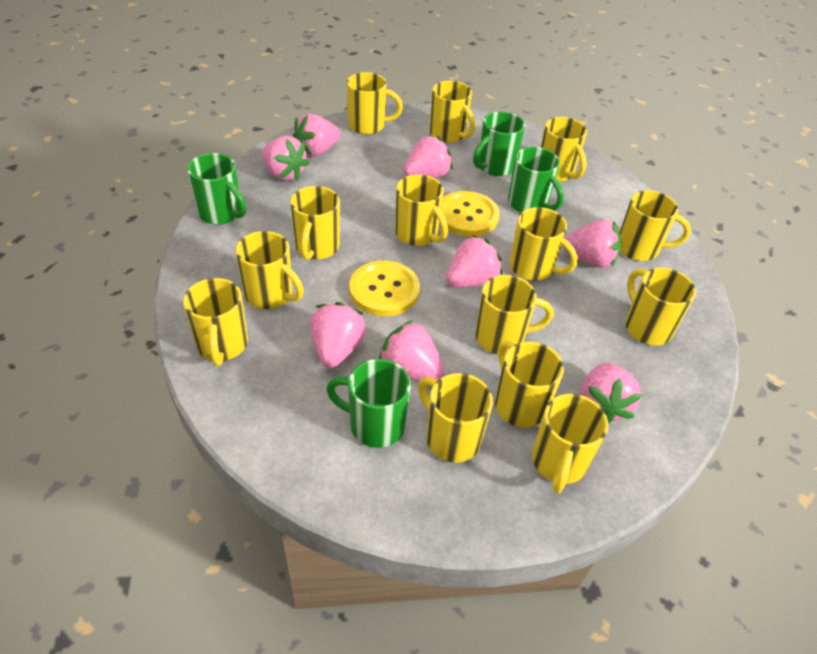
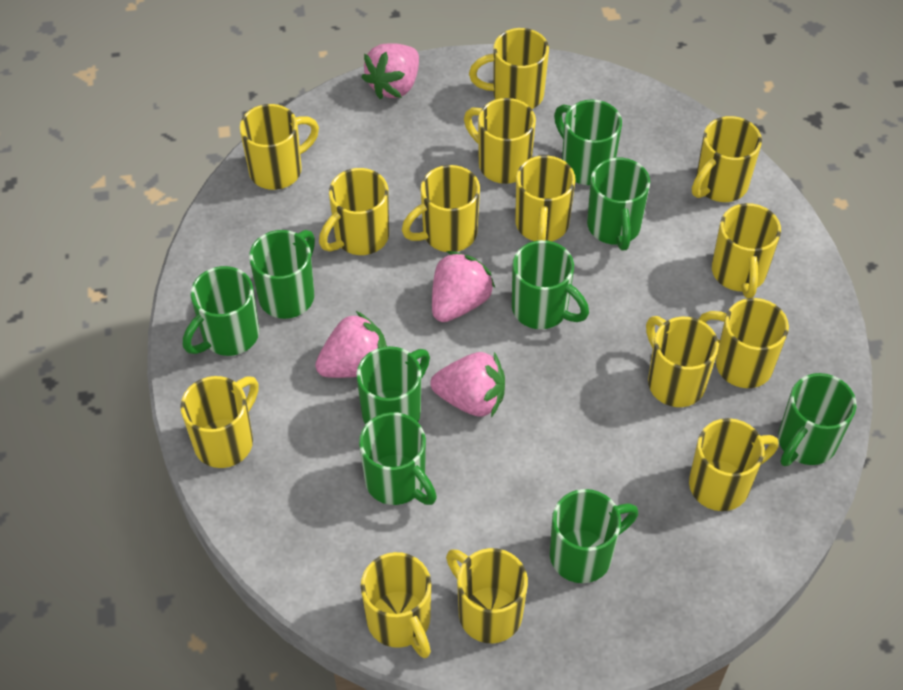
green mug: 4 -> 9
pink strawberry: 8 -> 4
yellow button: 2 -> 0

